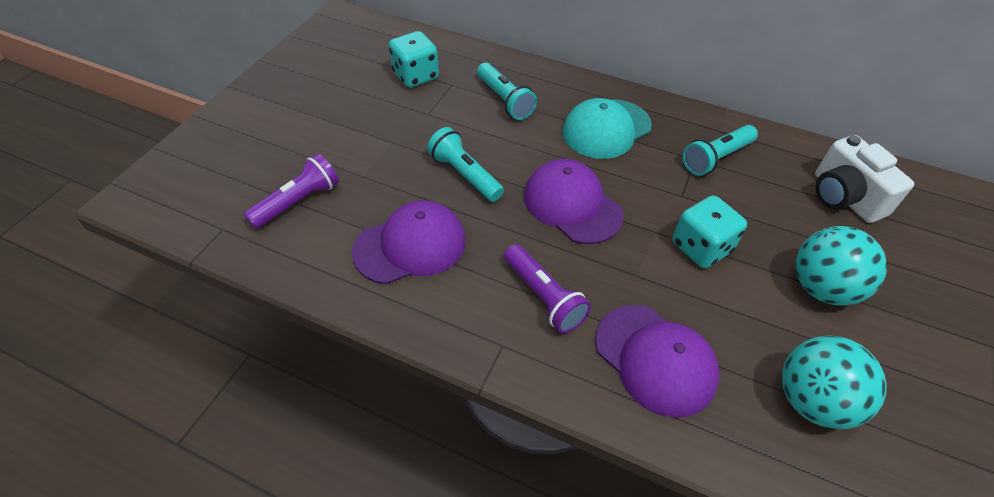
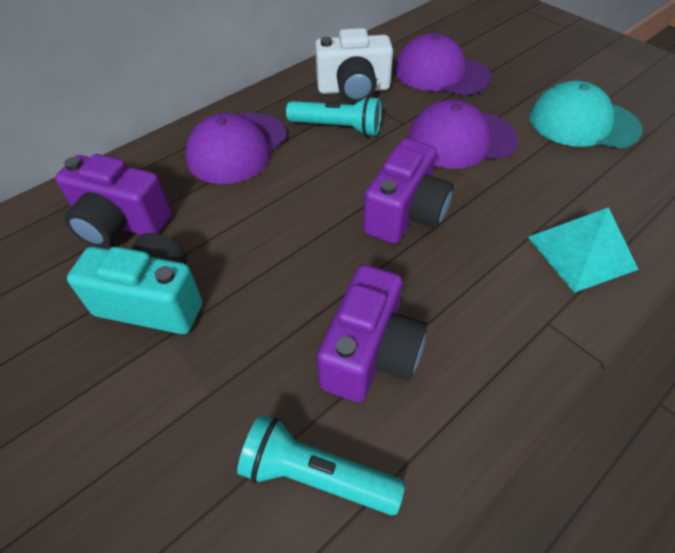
purple camera: 0 -> 3
purple flashlight: 2 -> 0
turquoise ball: 2 -> 0
turquoise camera: 0 -> 1
turquoise dice: 2 -> 0
turquoise flashlight: 3 -> 2
turquoise pyramid: 0 -> 1

